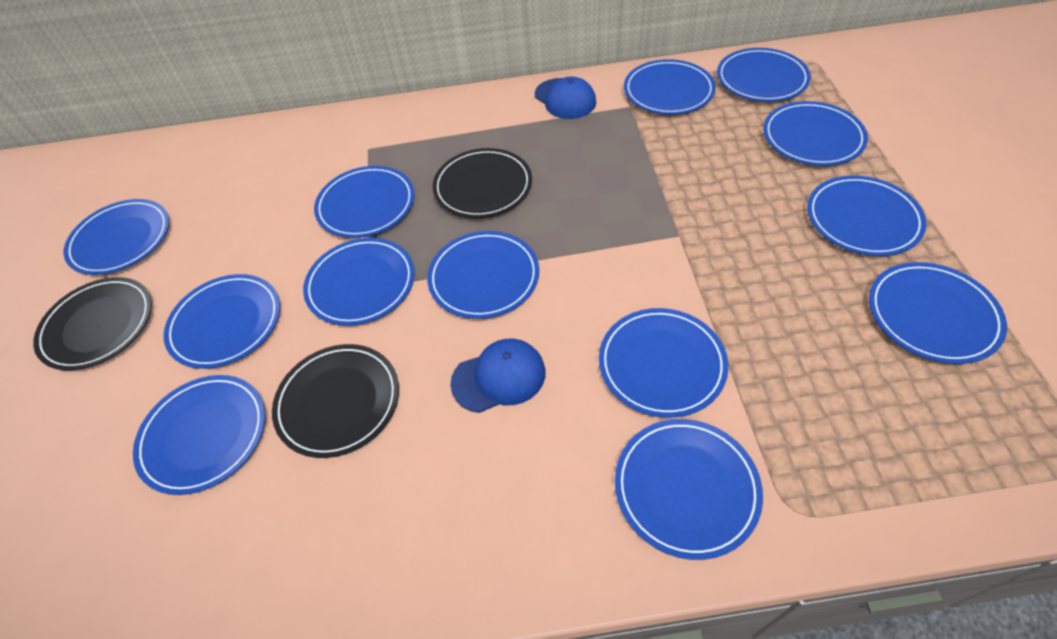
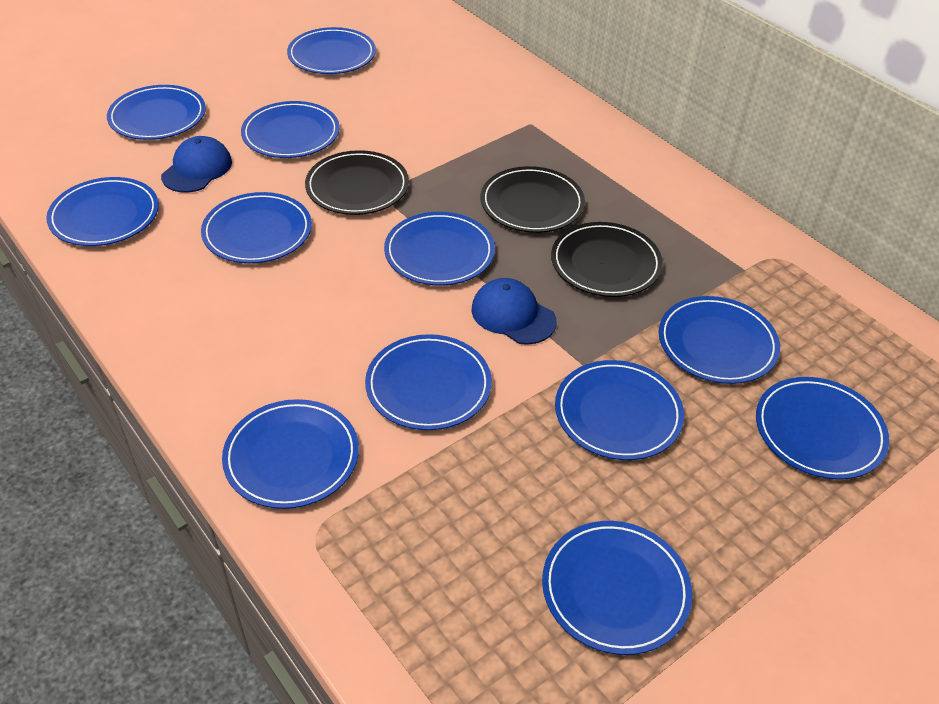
blue plate: 13 -> 12

